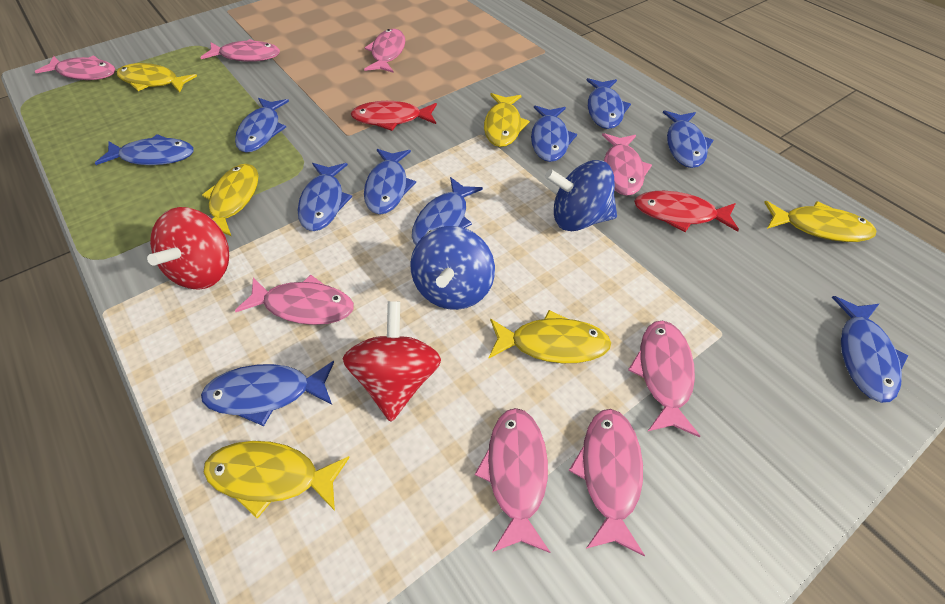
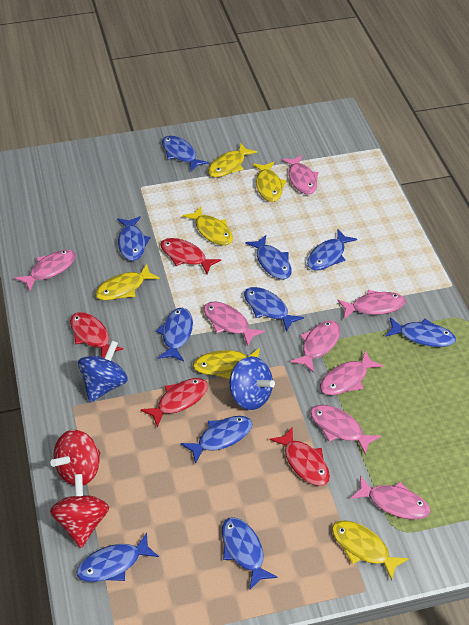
red fish: 2 -> 4

